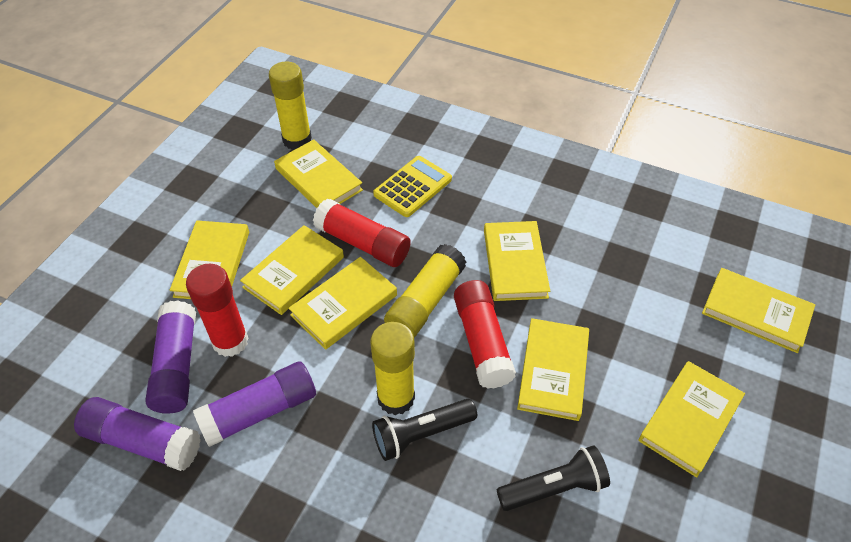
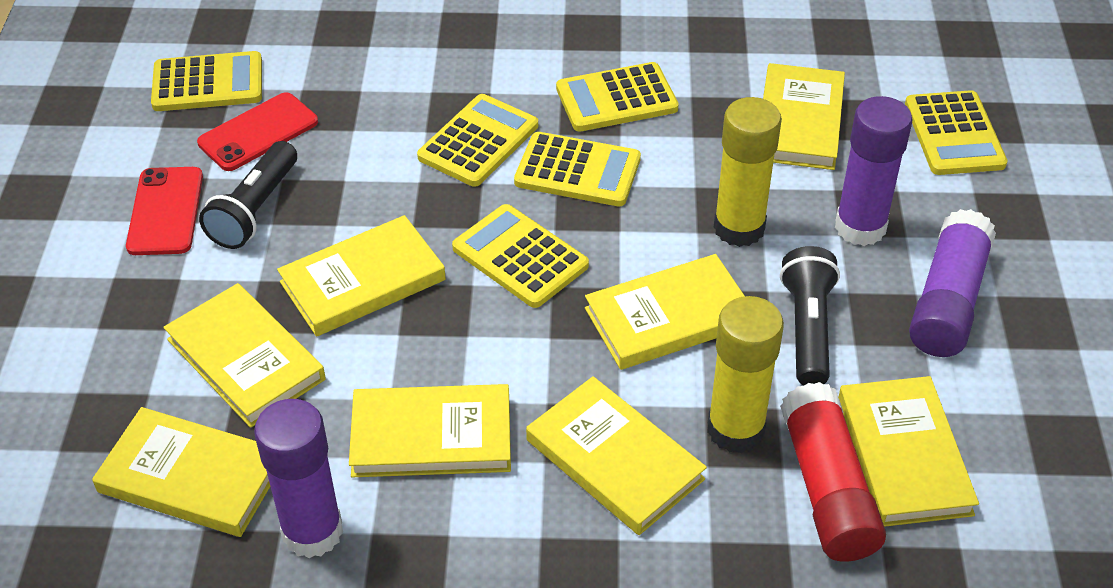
red glue stick: 3 -> 1
red phone: 0 -> 2
yellow calculator: 1 -> 6
yellow glue stick: 3 -> 2

